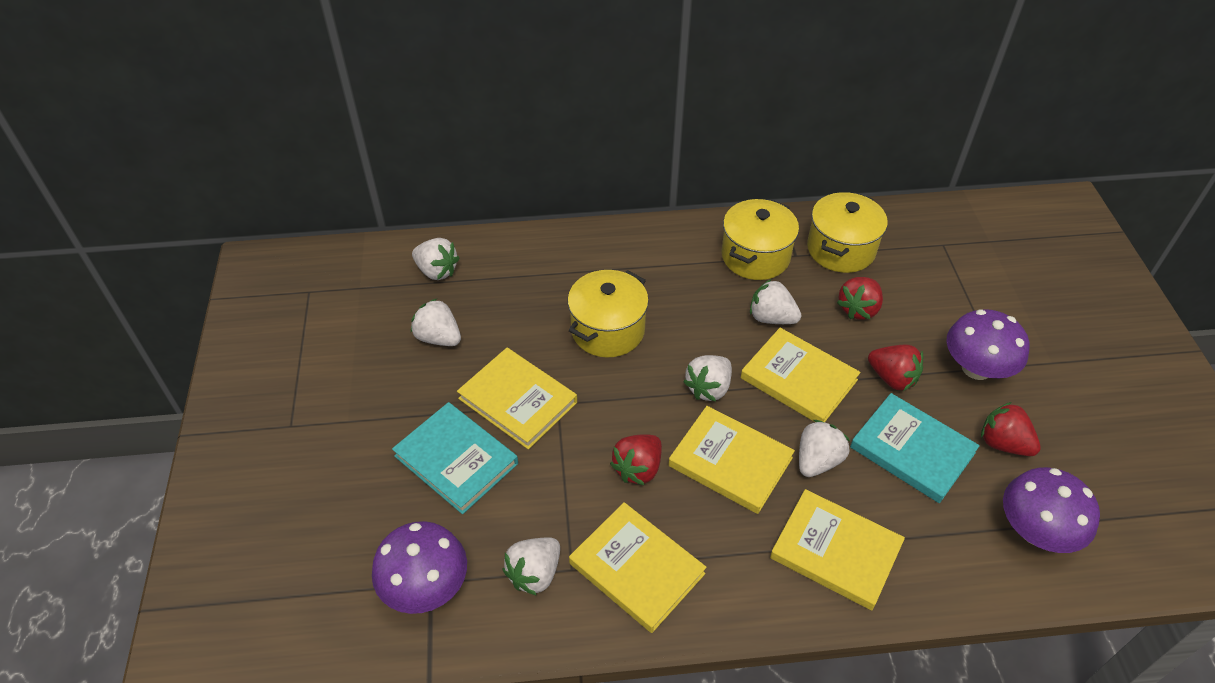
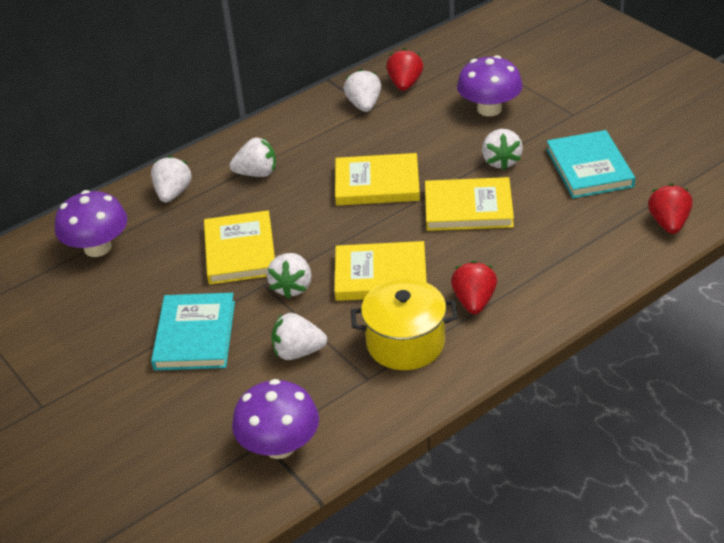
red strawberry: 4 -> 3
yellow book: 5 -> 4
yellow pot: 3 -> 1

